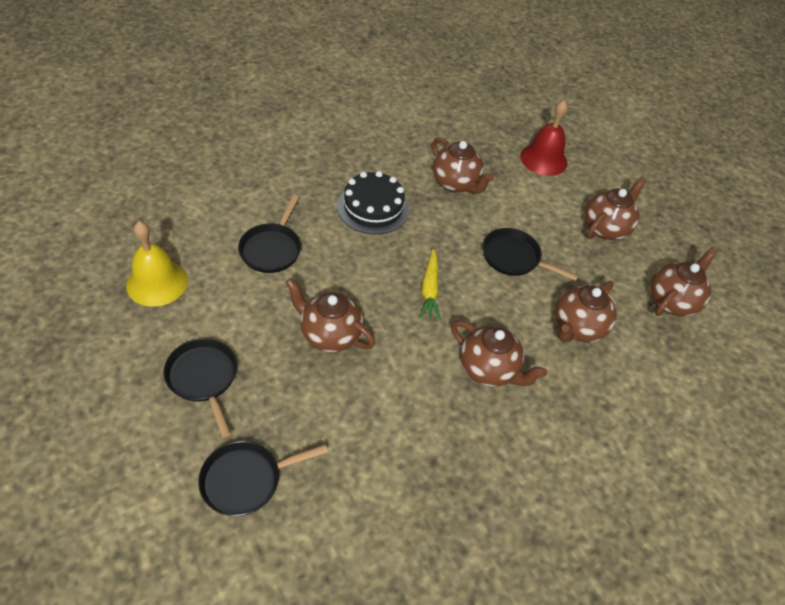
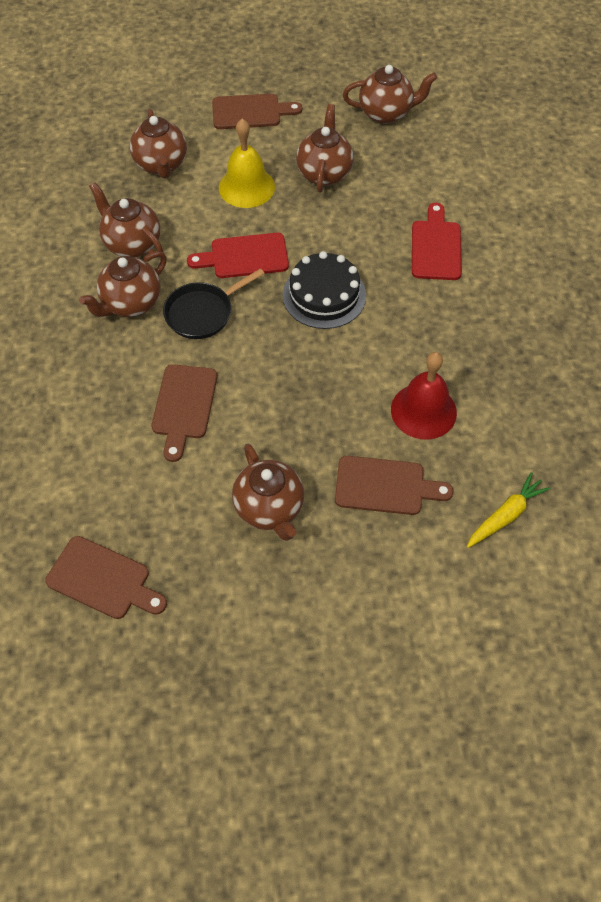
black pan: 4 -> 1
brown cutting board: 0 -> 4
red cutting board: 0 -> 2

